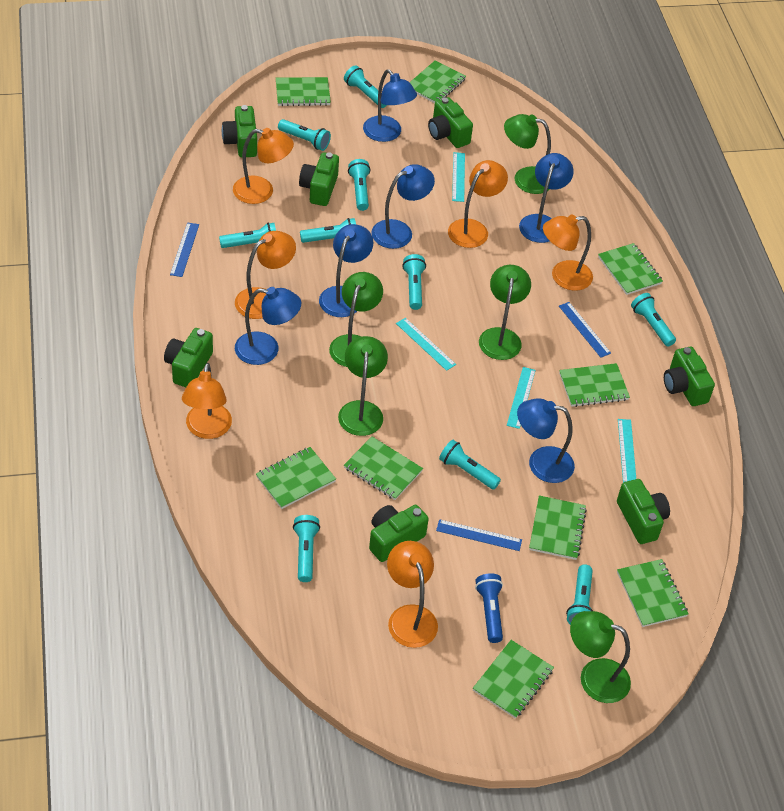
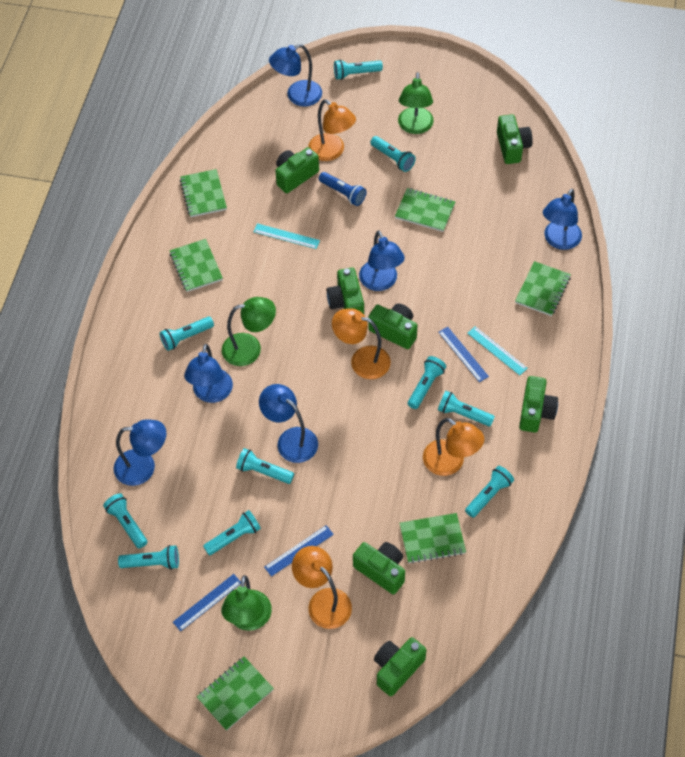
green lamp: 5 -> 3
green notebook: 9 -> 6
orange lamp: 6 -> 4
turquoise ruler: 4 -> 2

